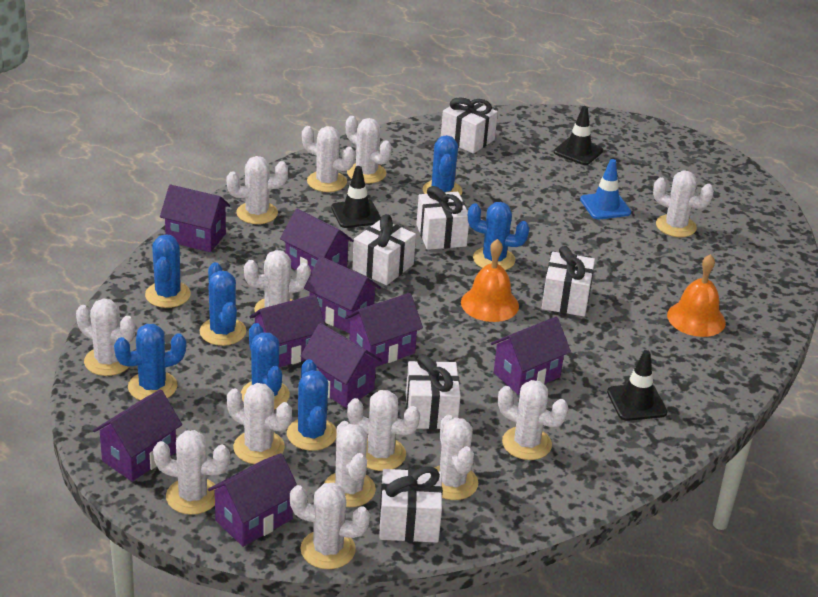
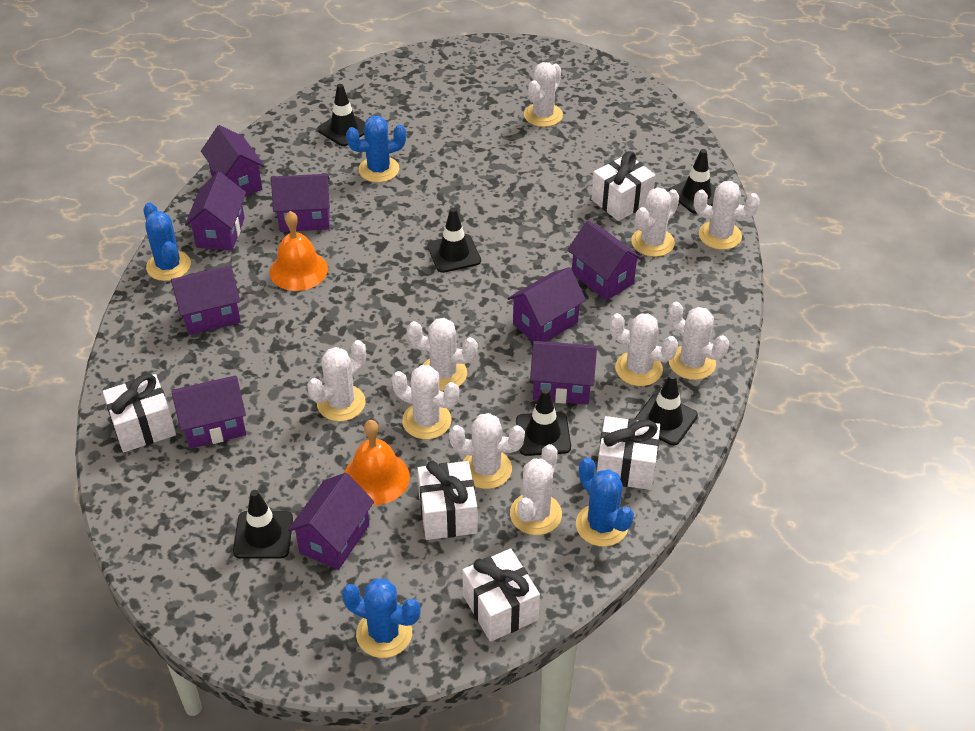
black traffic cone: 3 -> 6
blue cactus: 7 -> 4
blue traffic cone: 1 -> 0
white cactus: 13 -> 10
white gift: 6 -> 5

